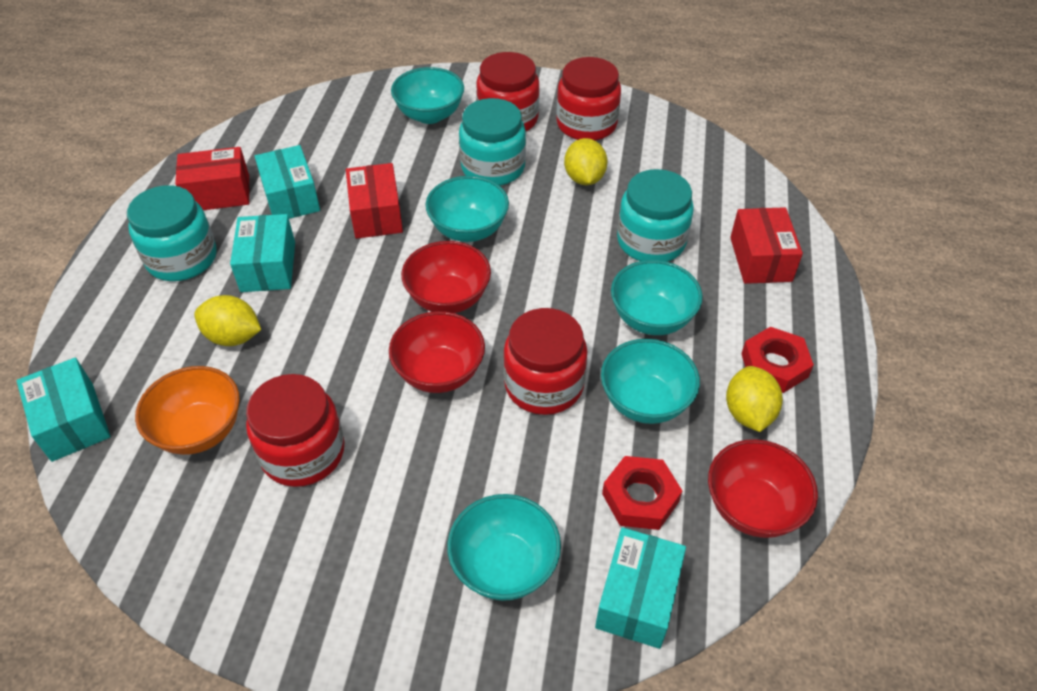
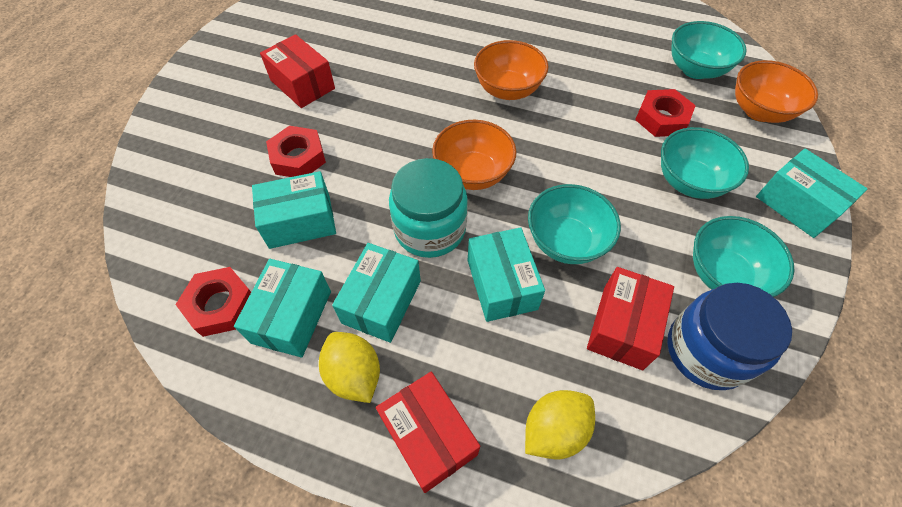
blue jar: 0 -> 1
orange bowl: 1 -> 3
red bowl: 3 -> 0
red jar: 4 -> 0
red nut: 2 -> 3
turquoise bowl: 5 -> 4
turquoise box: 4 -> 5
turquoise jar: 3 -> 1
yellow lemon: 3 -> 2

